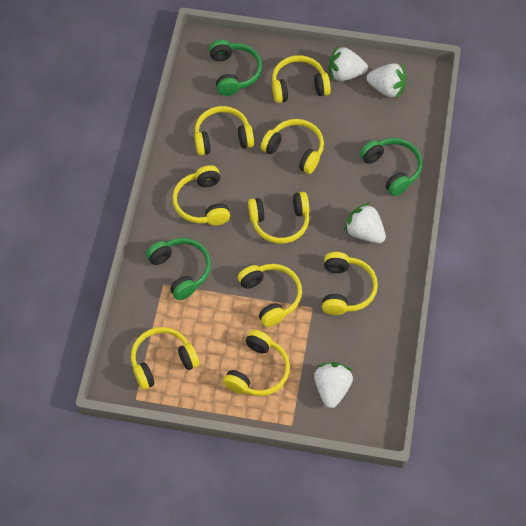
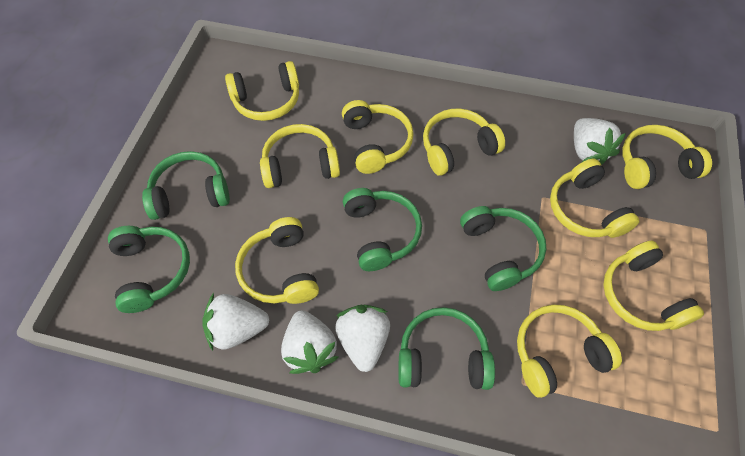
green headphones: 3 -> 5

